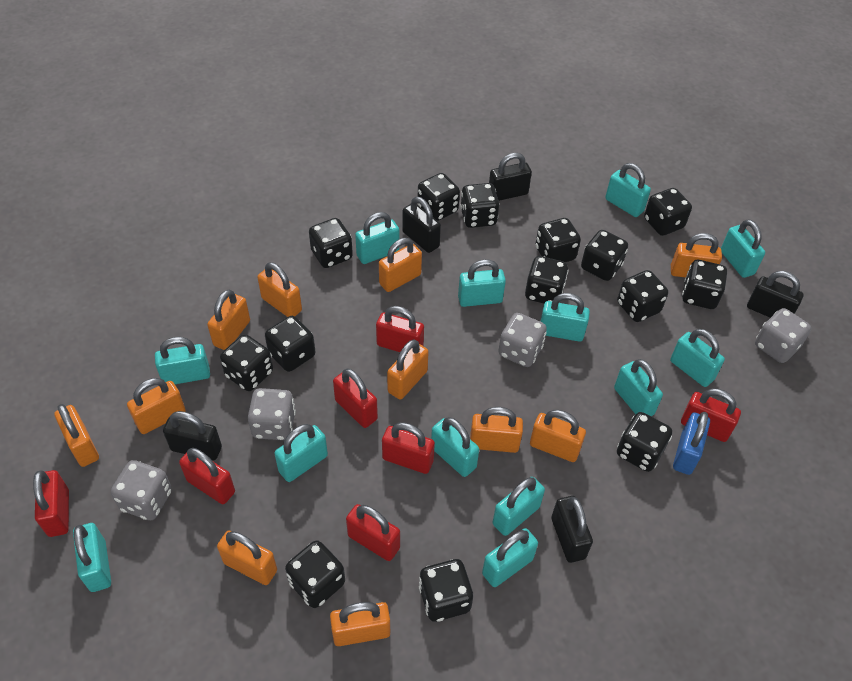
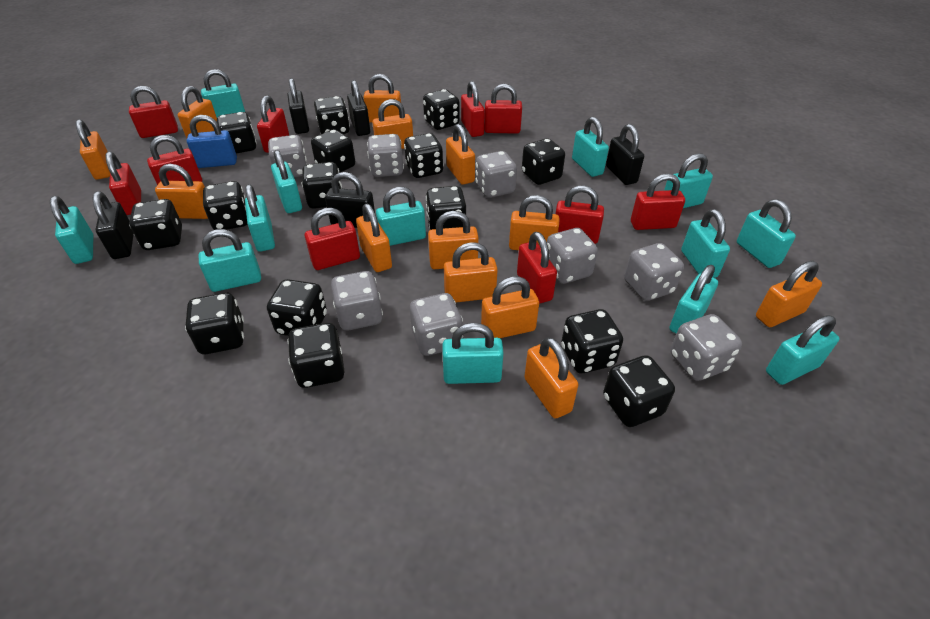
black dice: 14 -> 15
grey dice: 4 -> 8
orange padlock: 11 -> 13
red padlock: 7 -> 10

